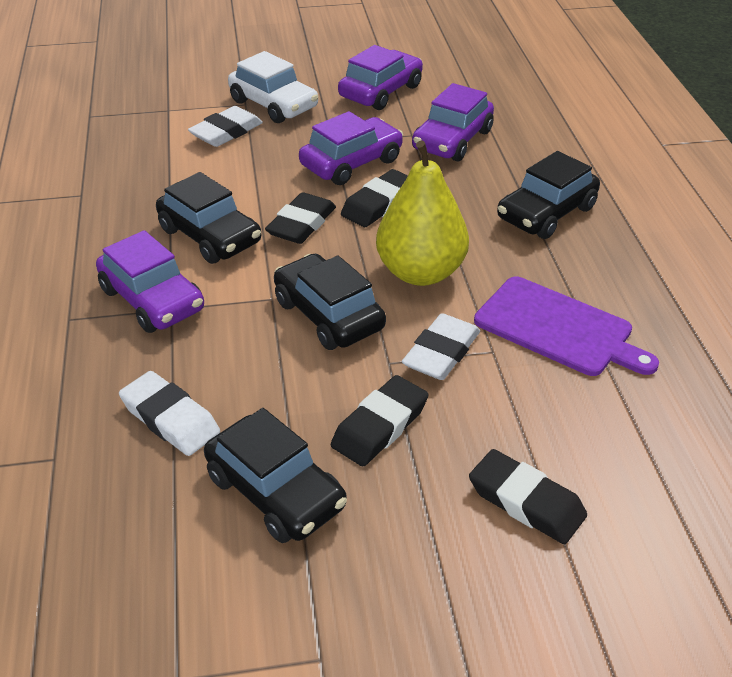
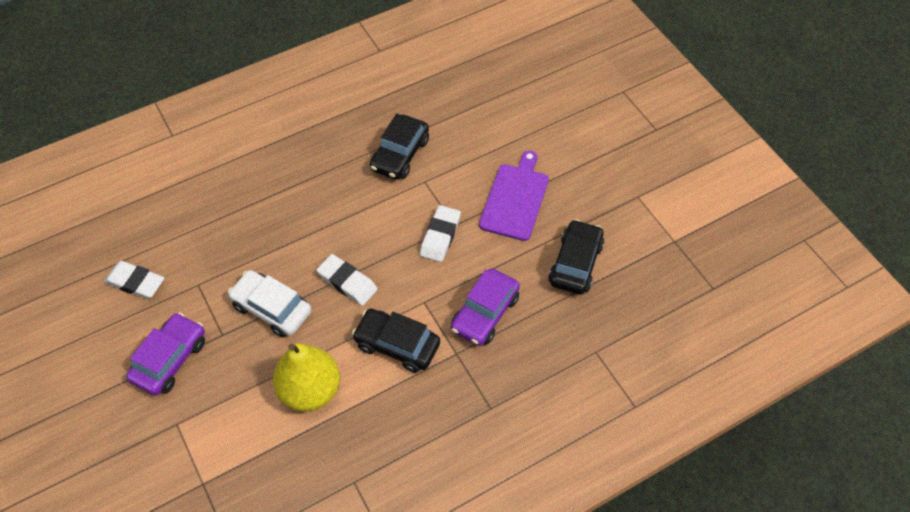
black car: 4 -> 3
black eraser: 4 -> 0
purple car: 4 -> 2

